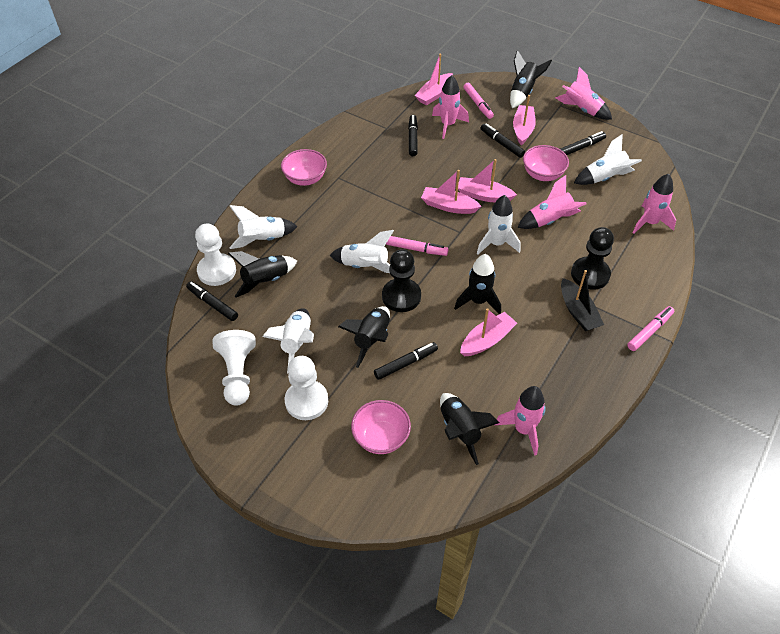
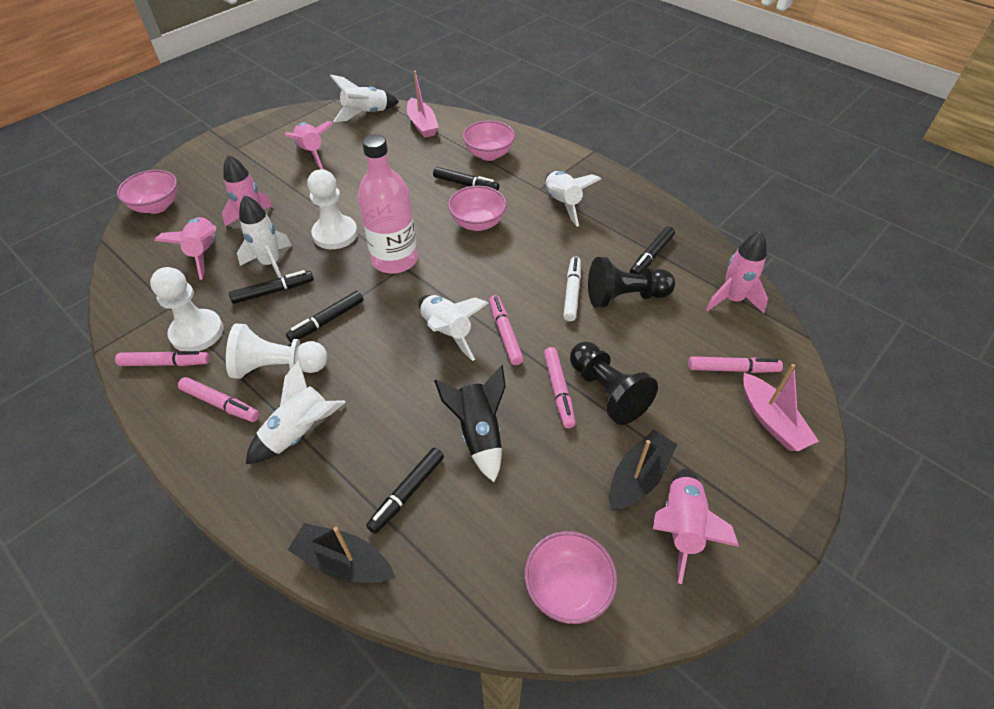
black boat: 1 -> 2
black rocket: 5 -> 1
pink boat: 5 -> 2
pink bottle: 0 -> 1
pink bowl: 3 -> 4
pink marker: 3 -> 5
white marker: 0 -> 1

